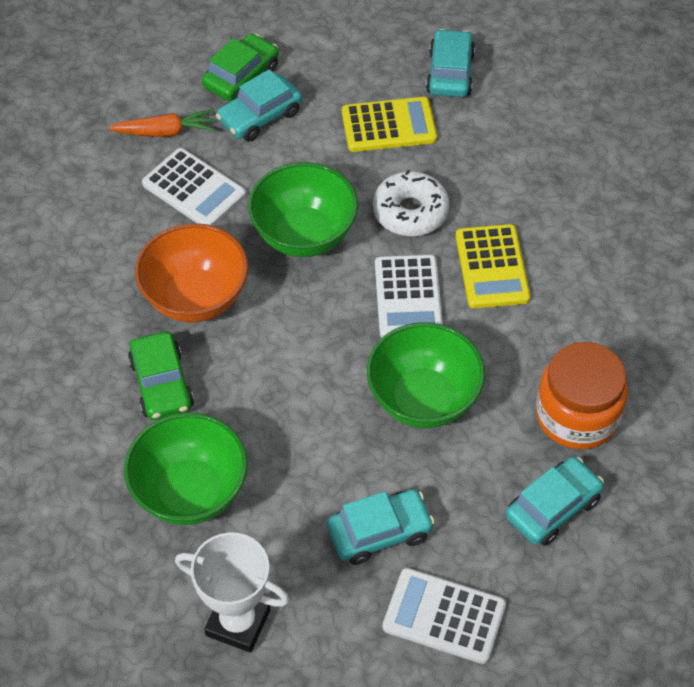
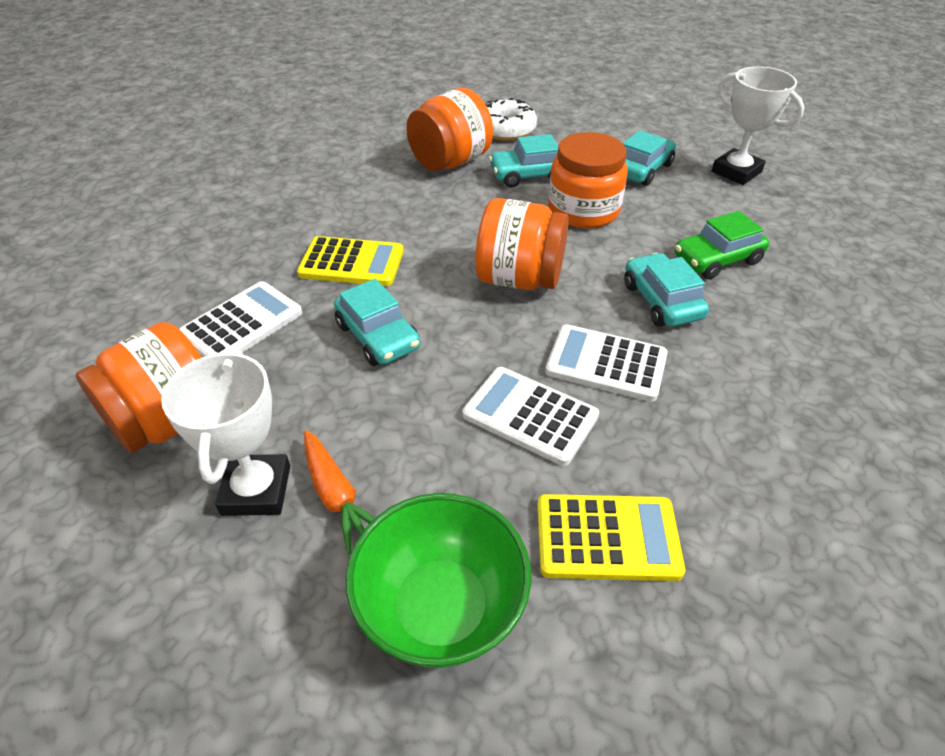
green bowl: 3 -> 1
green car: 2 -> 1
orange bowl: 1 -> 0
orange jar: 1 -> 4
white trophy: 1 -> 2

